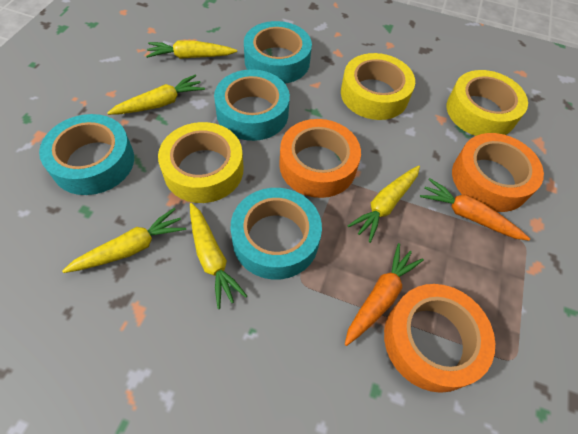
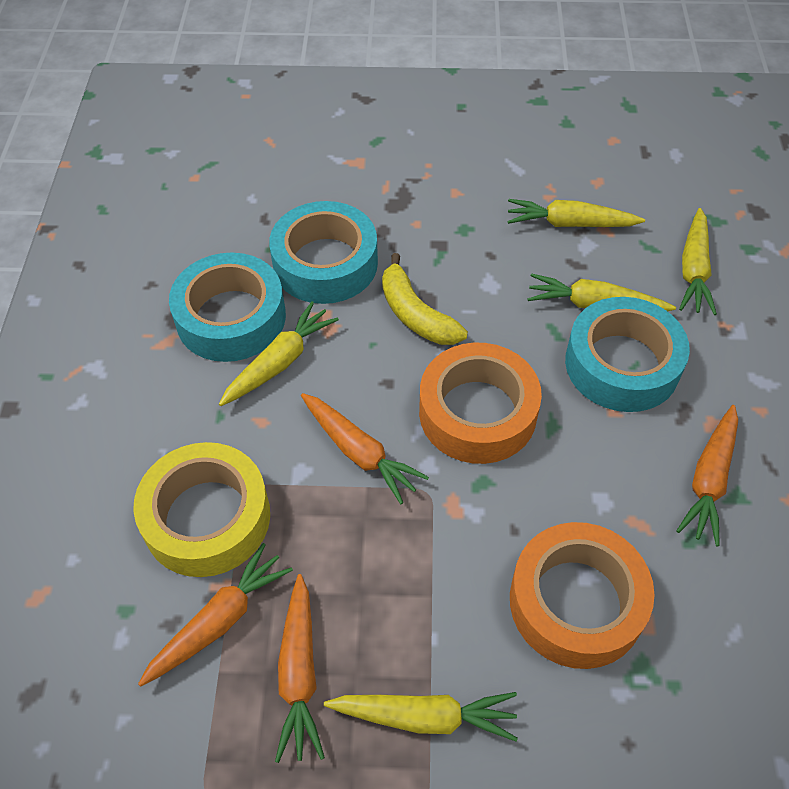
orange carrot: 2 -> 4
orange tape: 3 -> 2
turquoise tape: 4 -> 3
yellow banana: 0 -> 1
yellow tape: 3 -> 1

